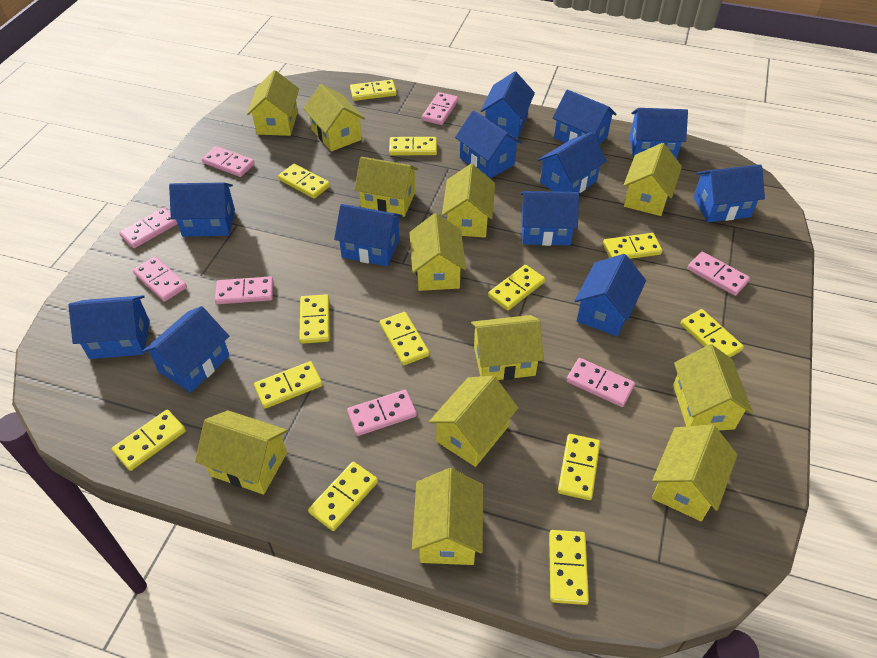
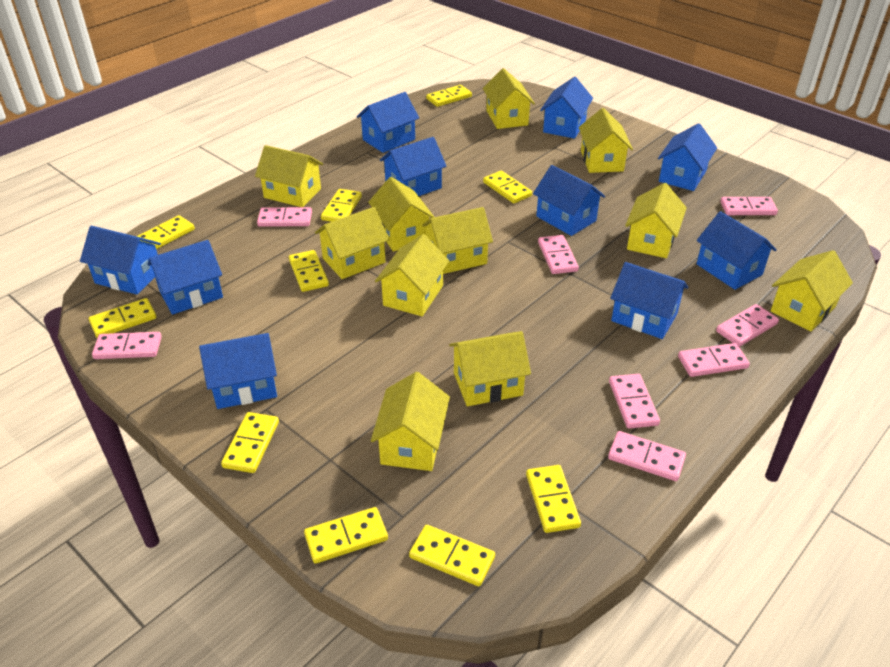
blue house: 12 -> 10
yellow domino: 13 -> 10
yellow house: 12 -> 11

